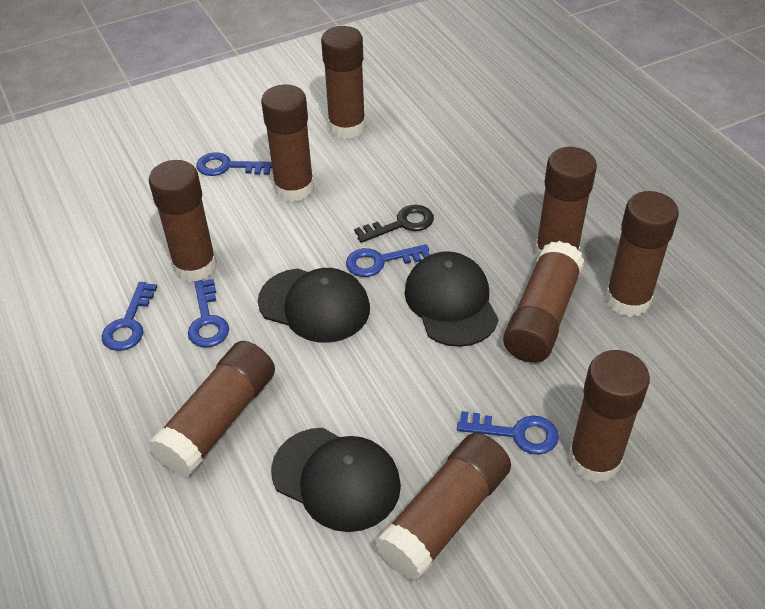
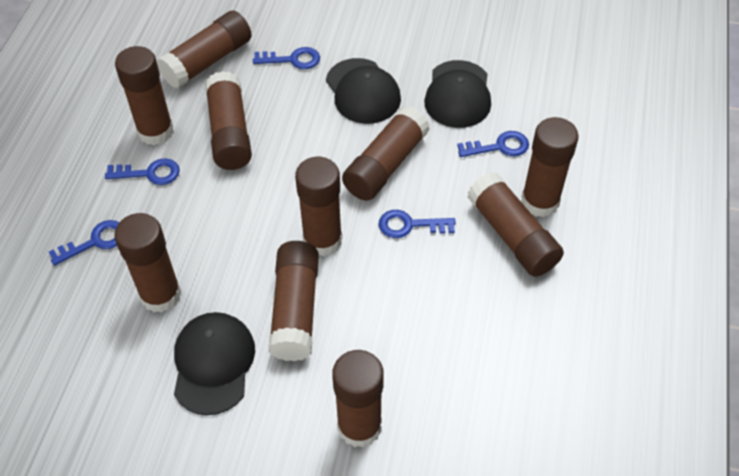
black key: 1 -> 0
brown glue stick: 9 -> 10

